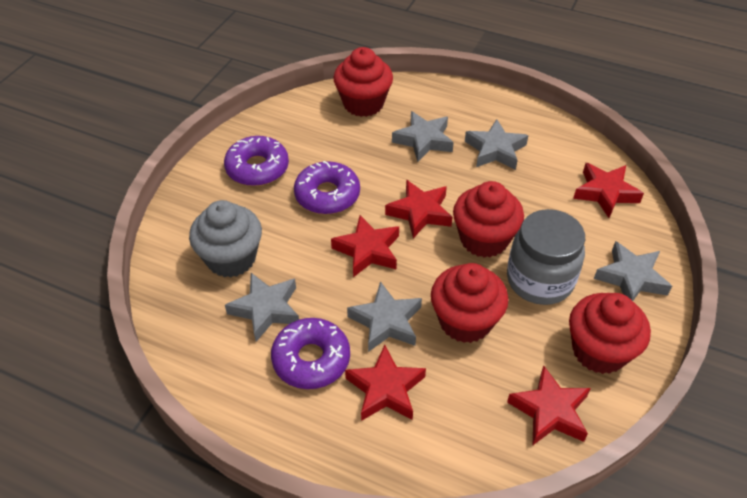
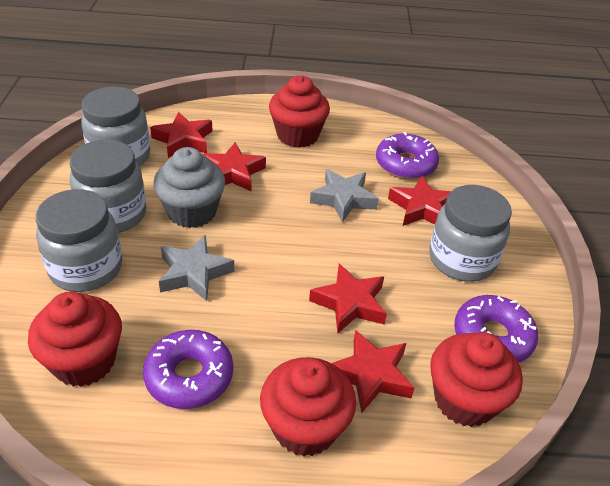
grey jar: 1 -> 4
grey star: 5 -> 2

